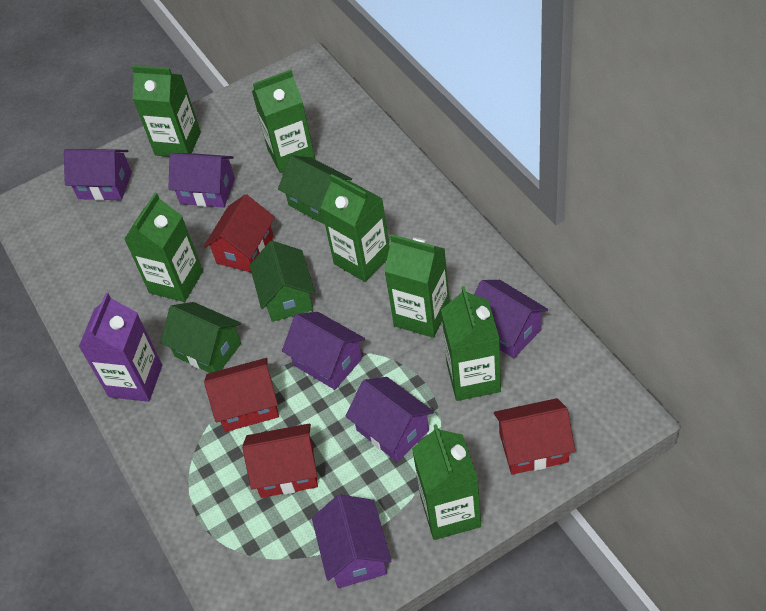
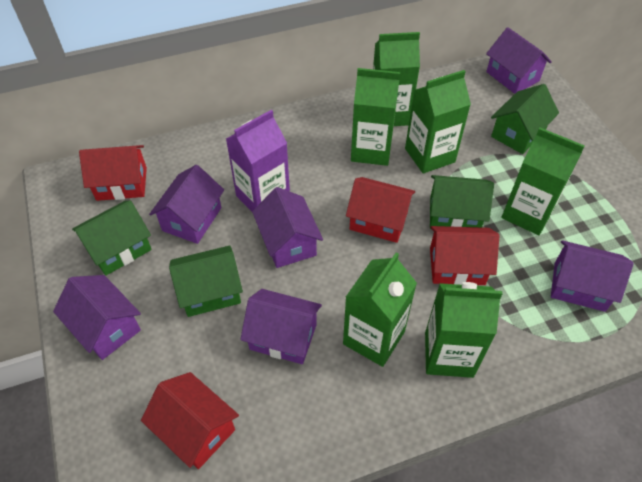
green carton: 7 -> 6
green house: 3 -> 4

